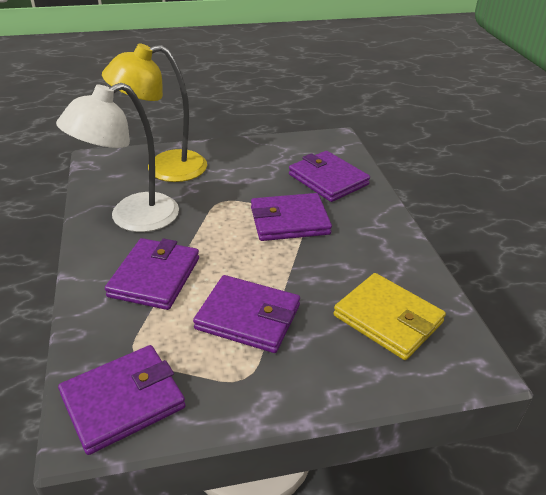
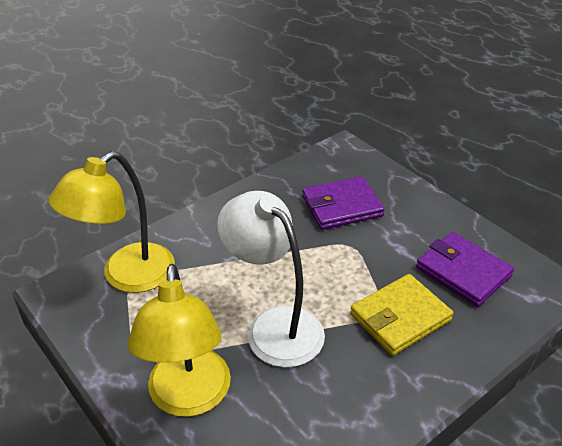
purple wallet: 5 -> 2
yellow lamp: 1 -> 2

